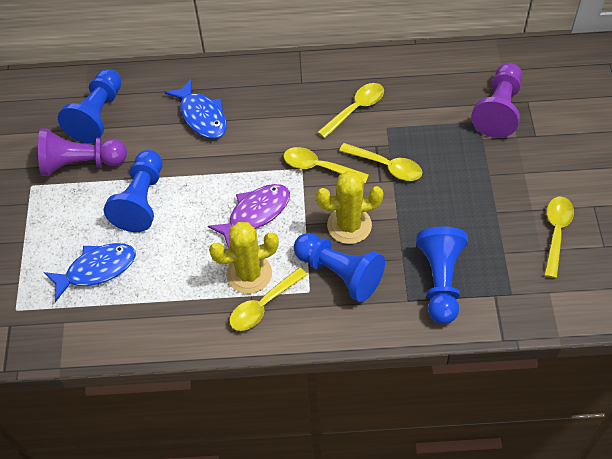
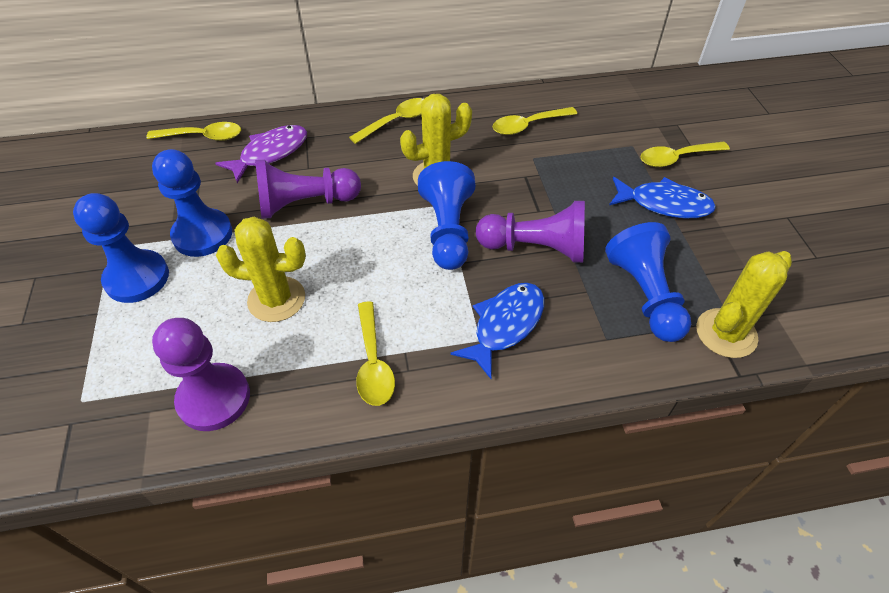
purple pawn: 2 -> 3
yellow cactus: 2 -> 3

